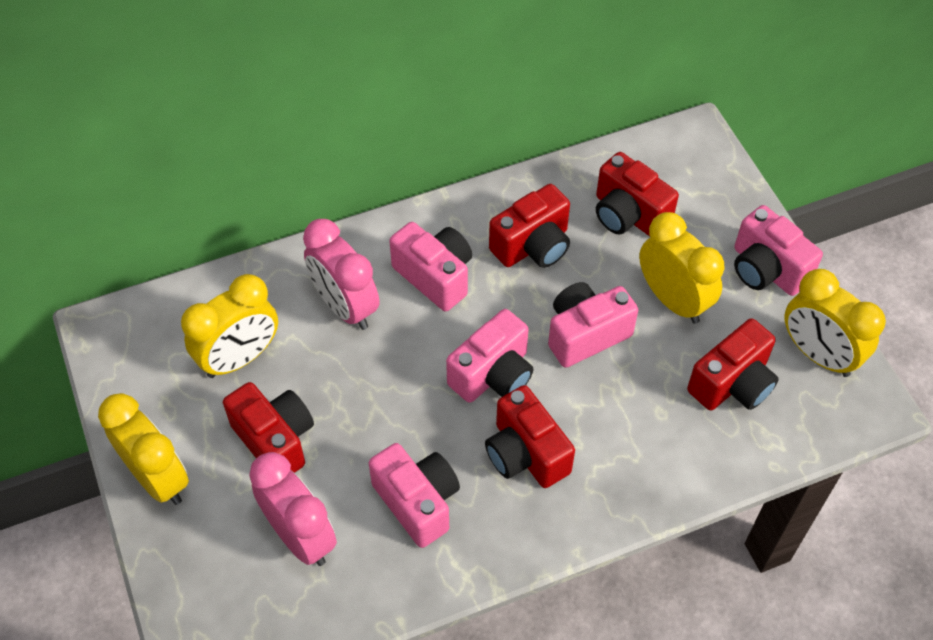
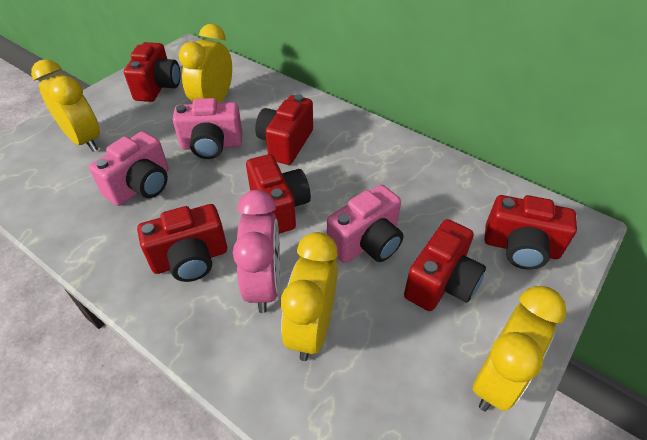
pink camera: 5 -> 3
pink clock: 2 -> 1
red camera: 5 -> 6

